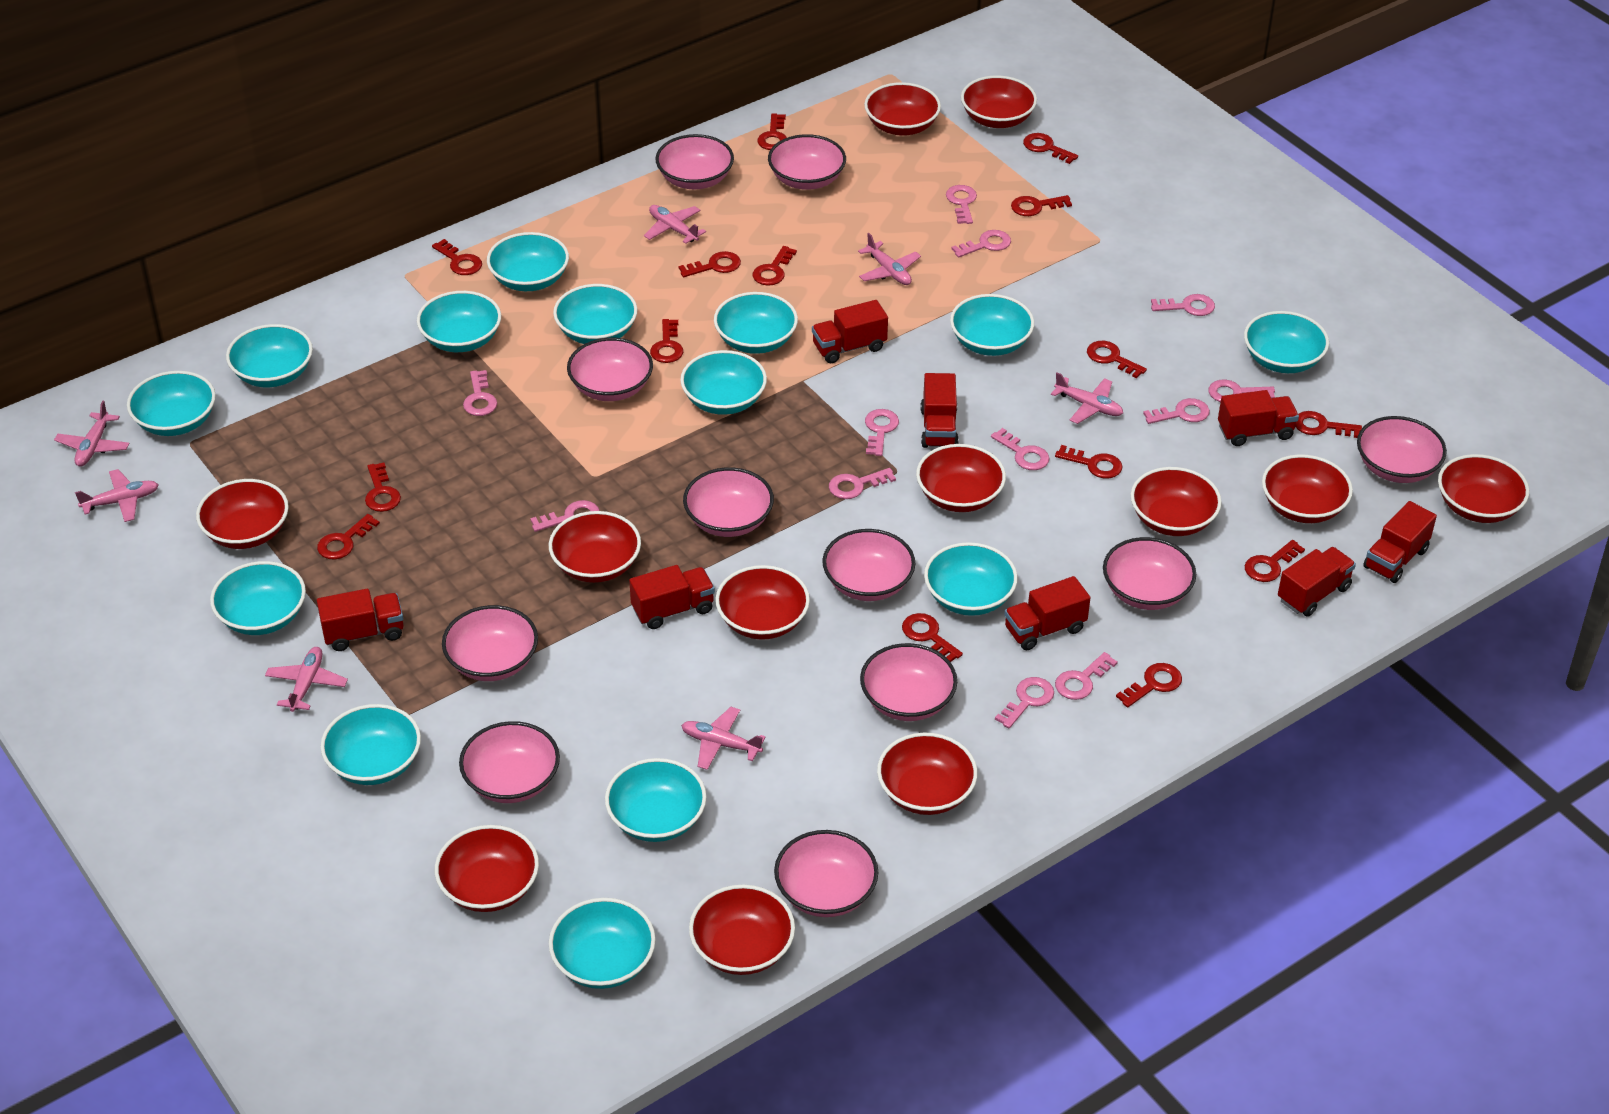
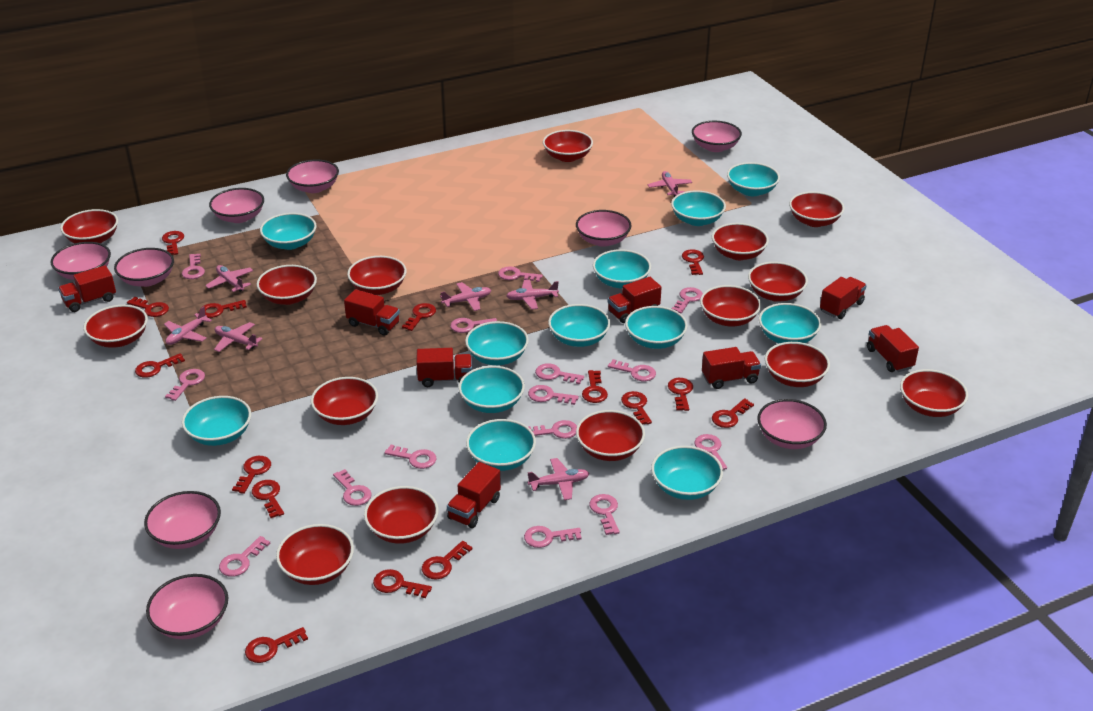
pink bowl: 11 -> 9
pink key: 12 -> 15
red bowl: 12 -> 15
turquoise bowl: 14 -> 12

